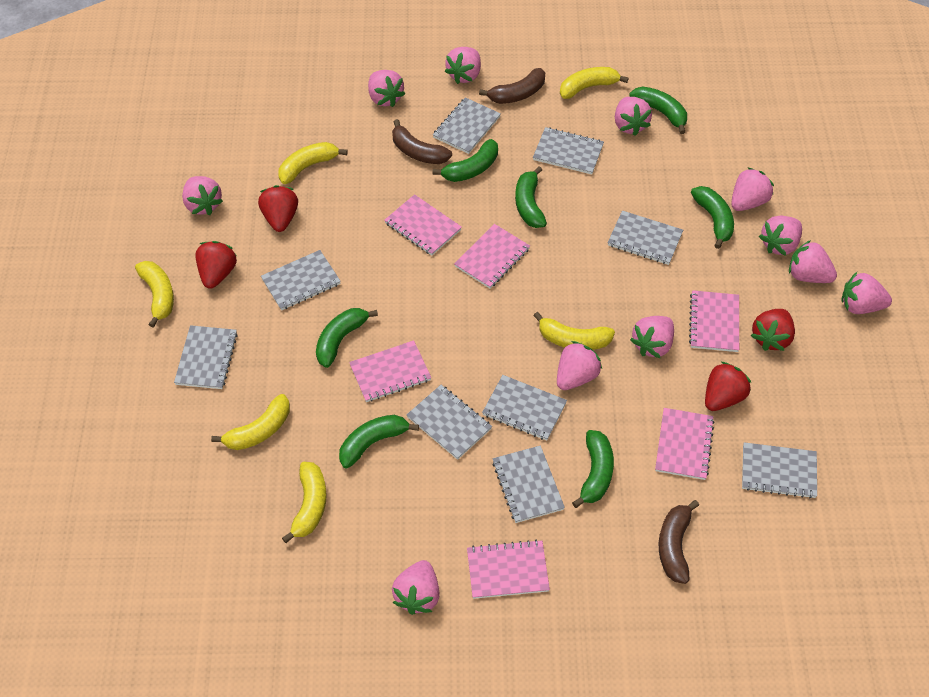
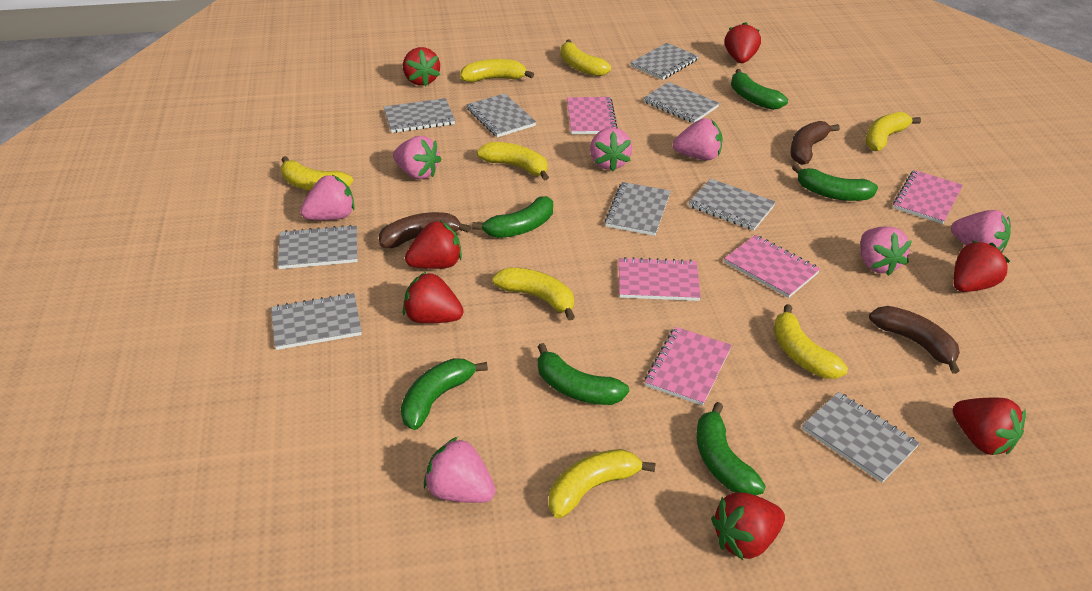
green banana: 7 -> 6
pink notebook: 6 -> 5
pink strawberry: 11 -> 7
red strawberry: 4 -> 7
yellow banana: 6 -> 8

